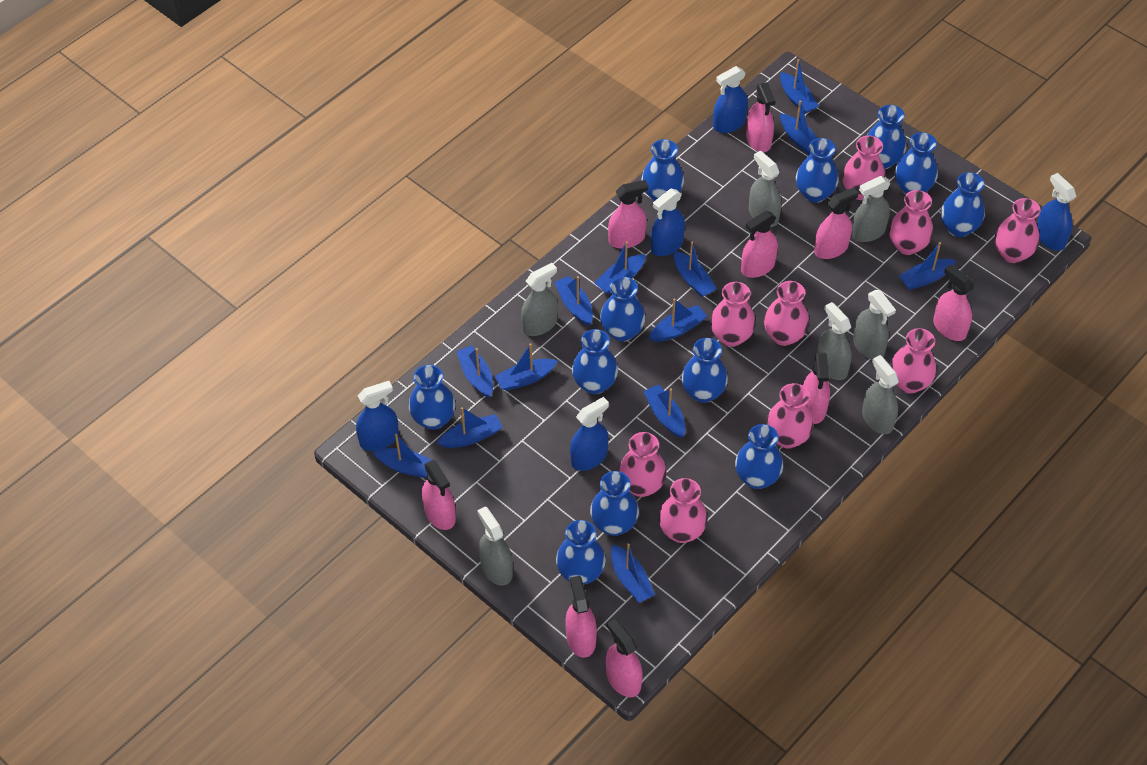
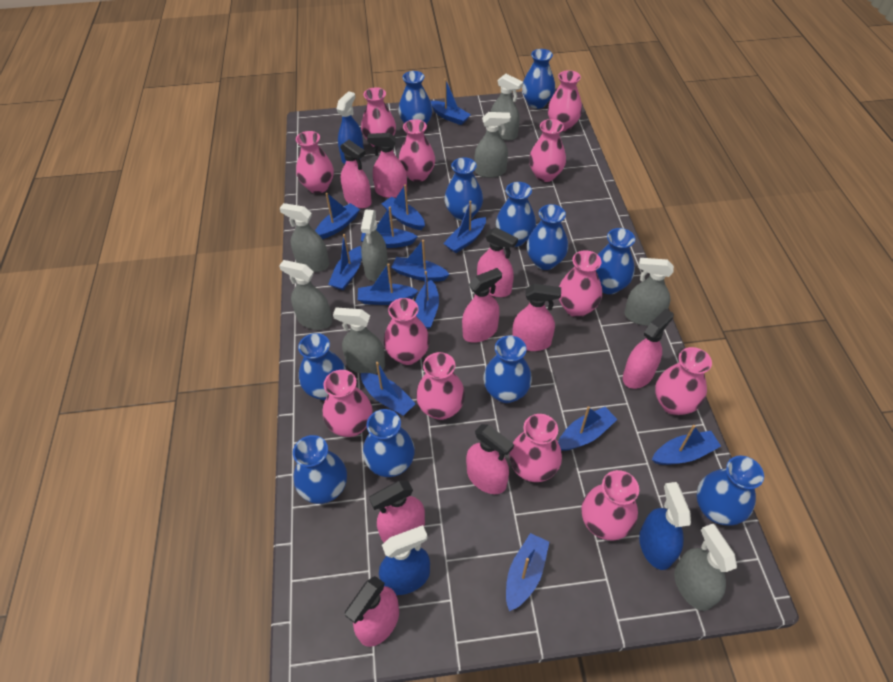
blue spray bottle: 5 -> 3
blue vase: 12 -> 11
grey spray bottle: 7 -> 8
pink vase: 9 -> 12

